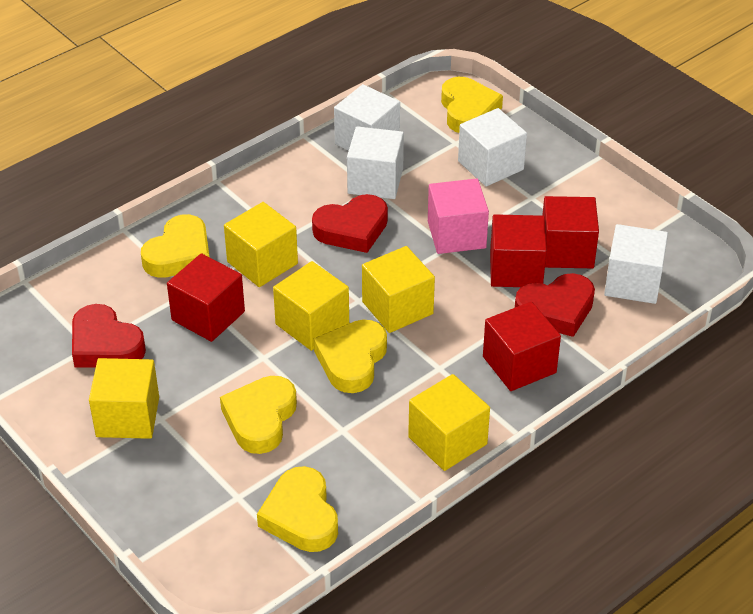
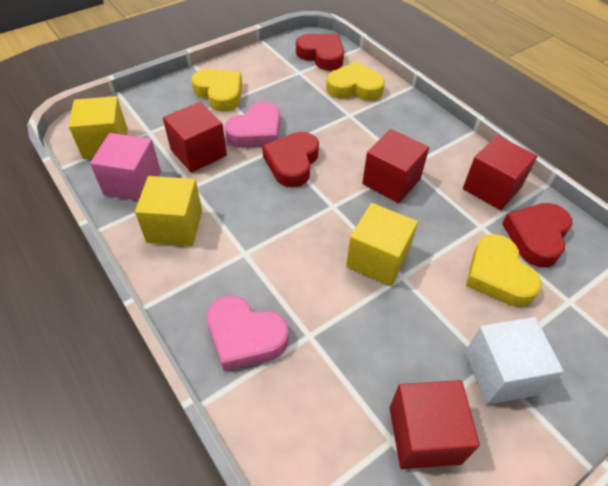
pink heart: 0 -> 2
white cube: 4 -> 1
yellow cube: 5 -> 3
yellow heart: 5 -> 3

